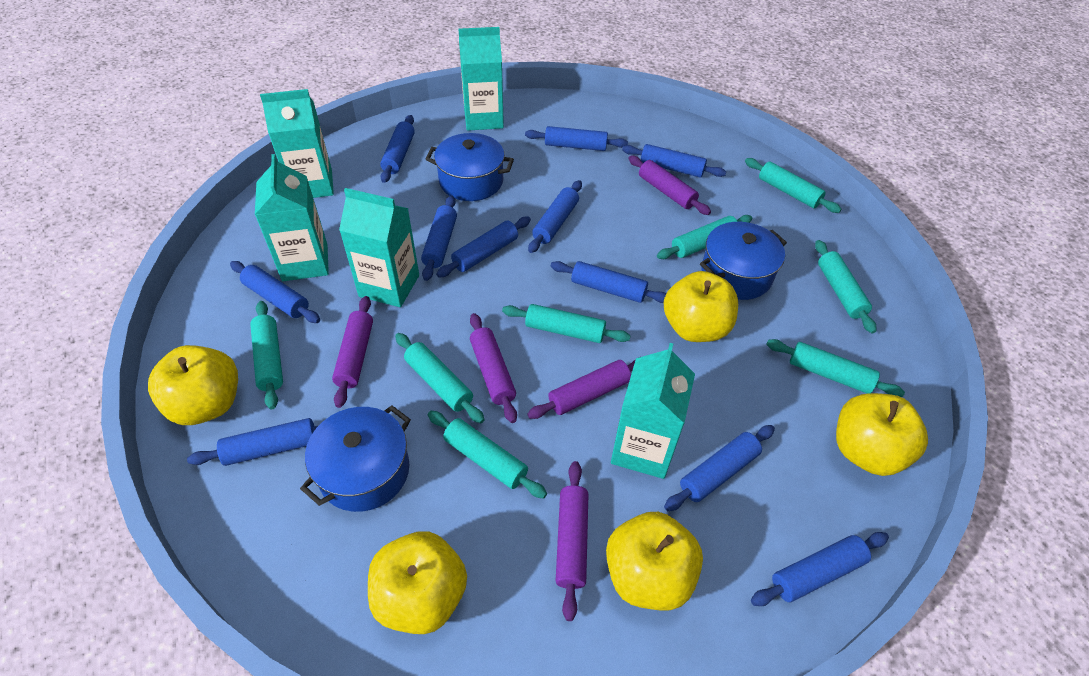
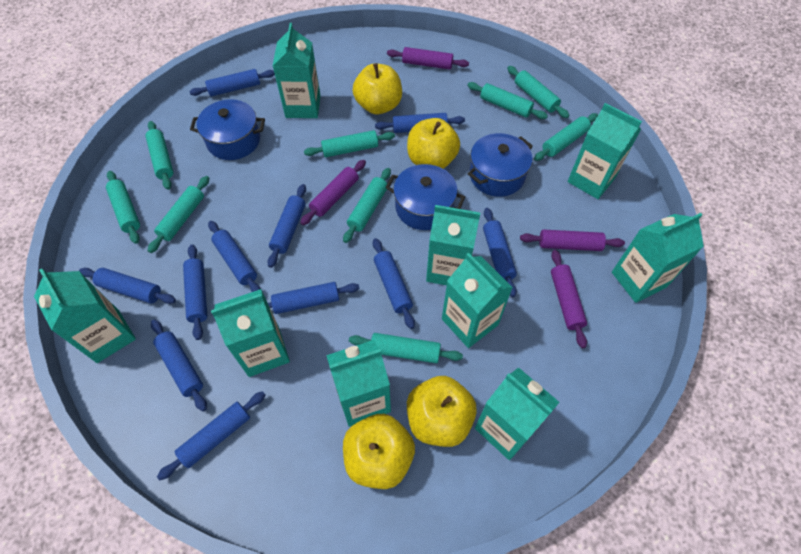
purple rolling pin: 5 -> 4
turquoise carton: 5 -> 9
turquoise rolling pin: 8 -> 9
yellow apple: 5 -> 4

